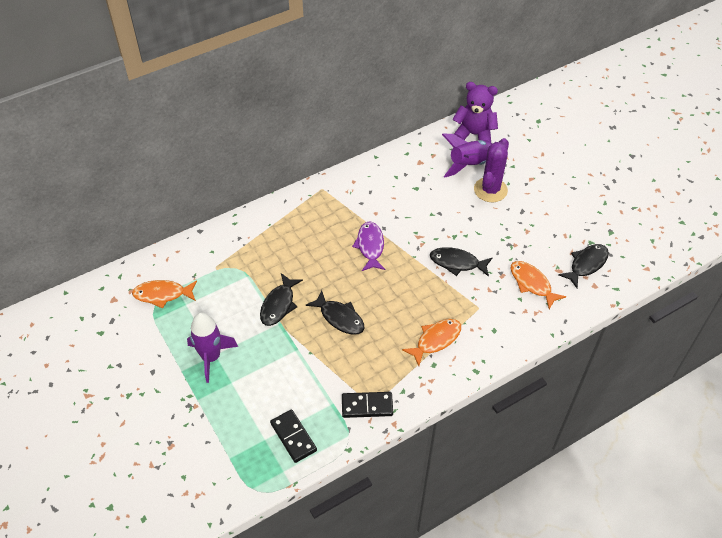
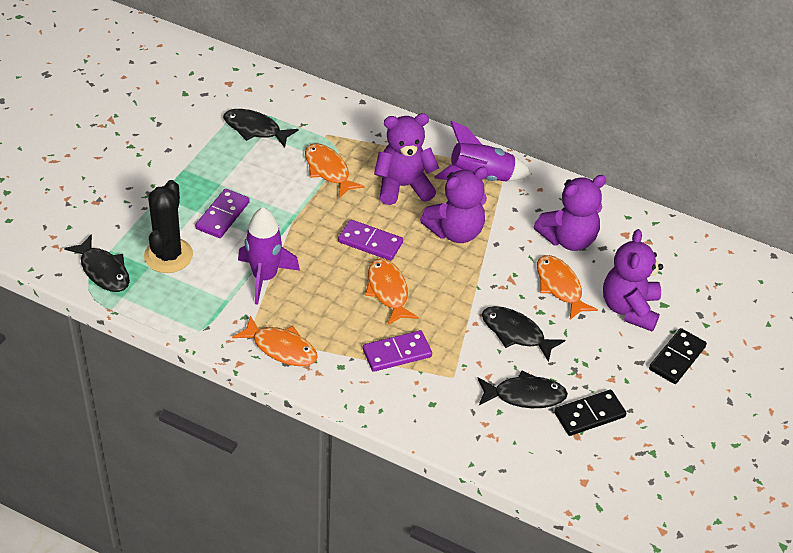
black cactus: 0 -> 1
orange fish: 3 -> 4
purple cactus: 1 -> 0
purple domino: 0 -> 3
purple fish: 1 -> 0
purple teddy bear: 1 -> 4

